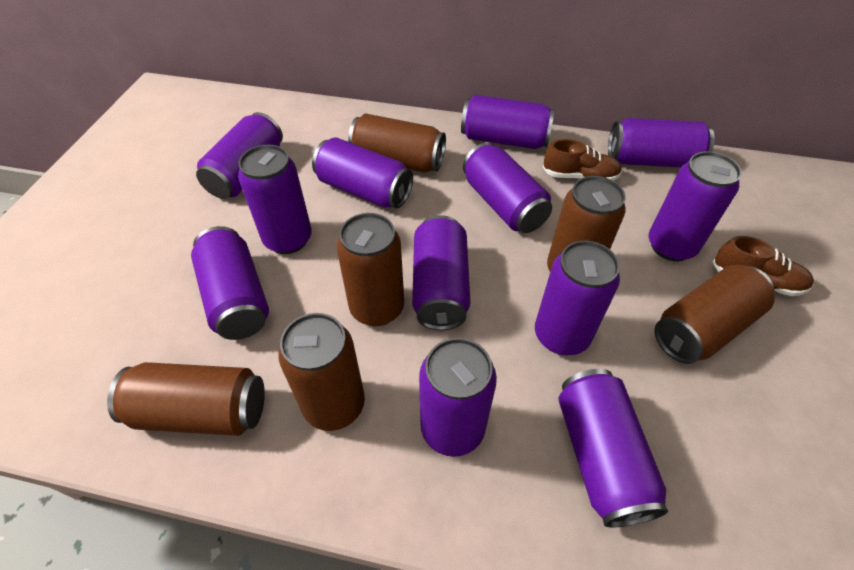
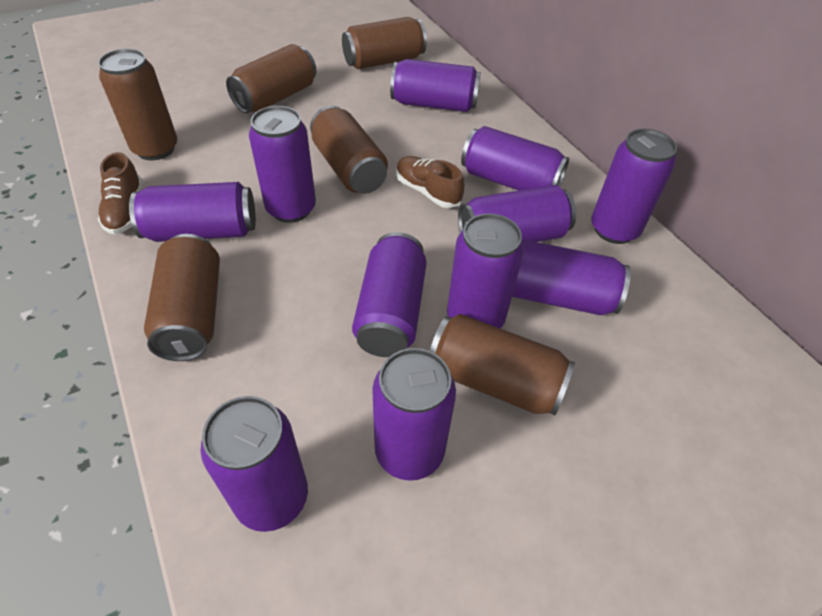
purple can: 12 -> 11

